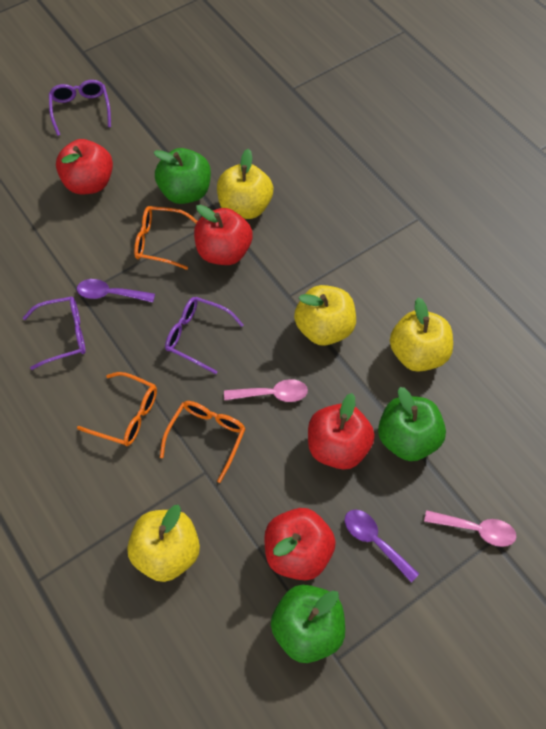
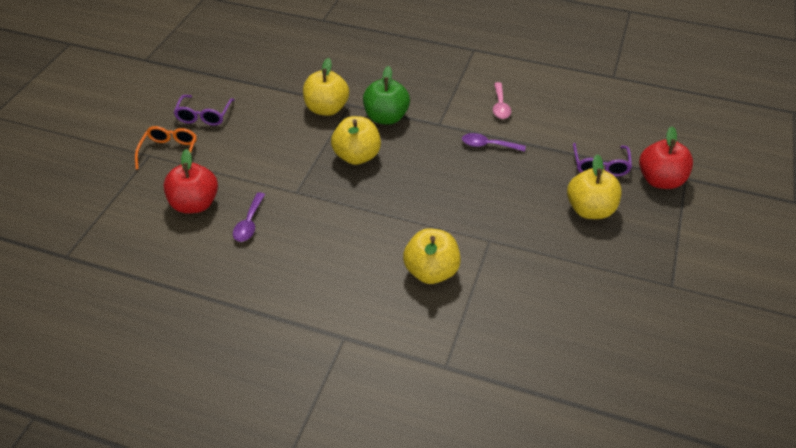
green apple: 3 -> 1
orange glasses: 3 -> 1
pink spoon: 2 -> 1
purple glasses: 3 -> 2
red apple: 4 -> 2

